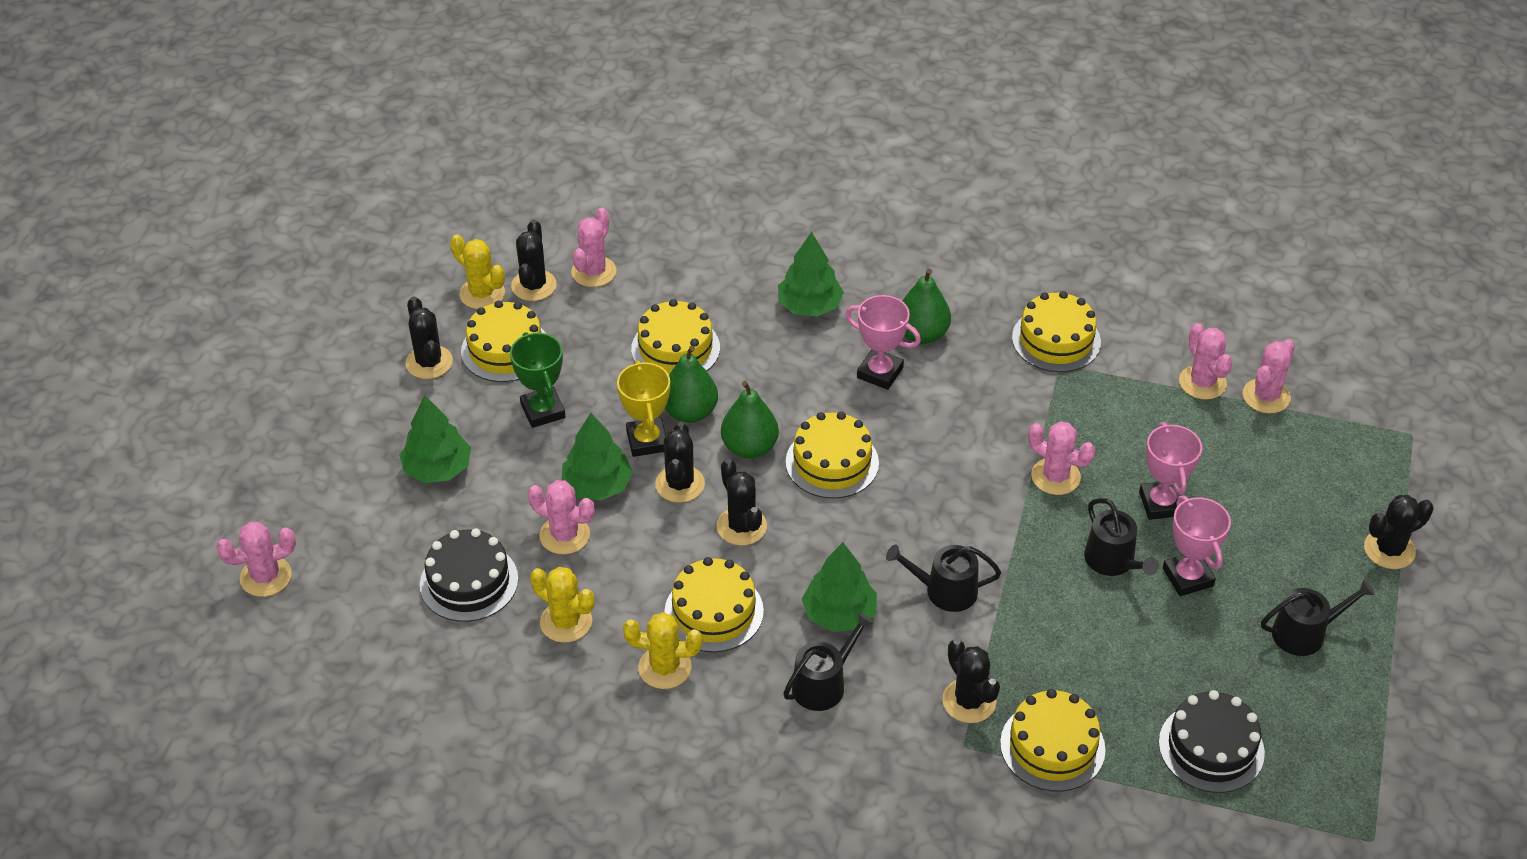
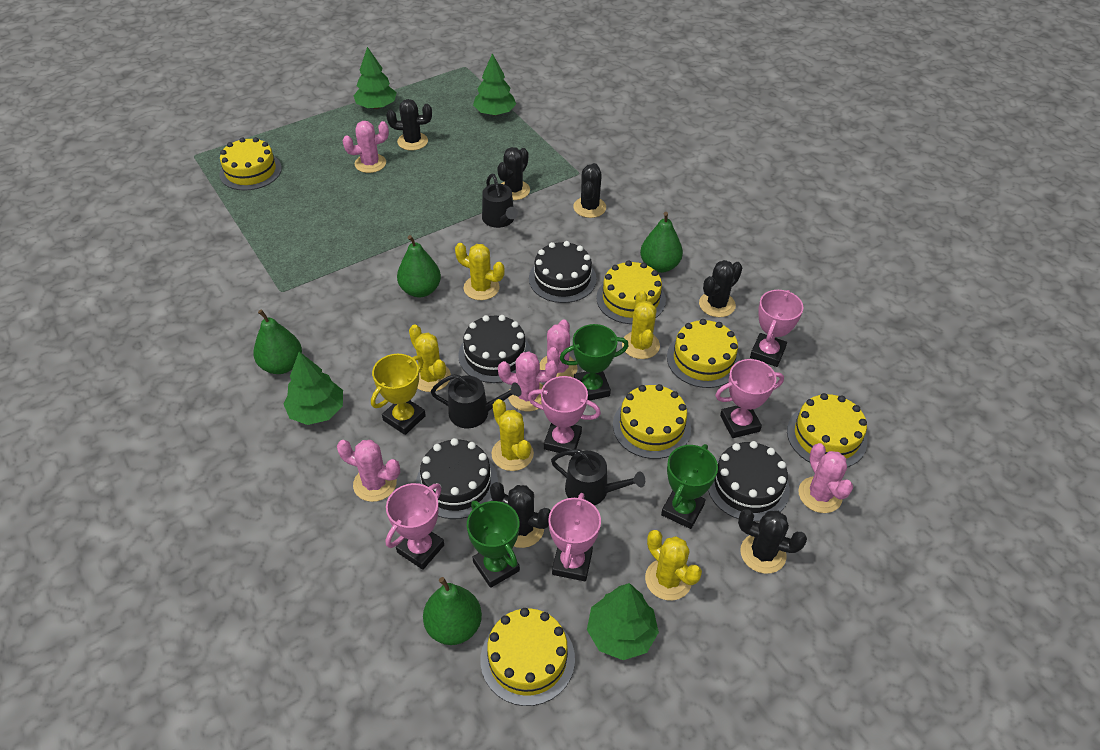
black cake: 2 -> 4
black watering can: 4 -> 3
green pear: 3 -> 4
green trophy: 1 -> 3
pink cactus: 6 -> 5
pink trophy: 3 -> 5
yellow cactus: 3 -> 5

